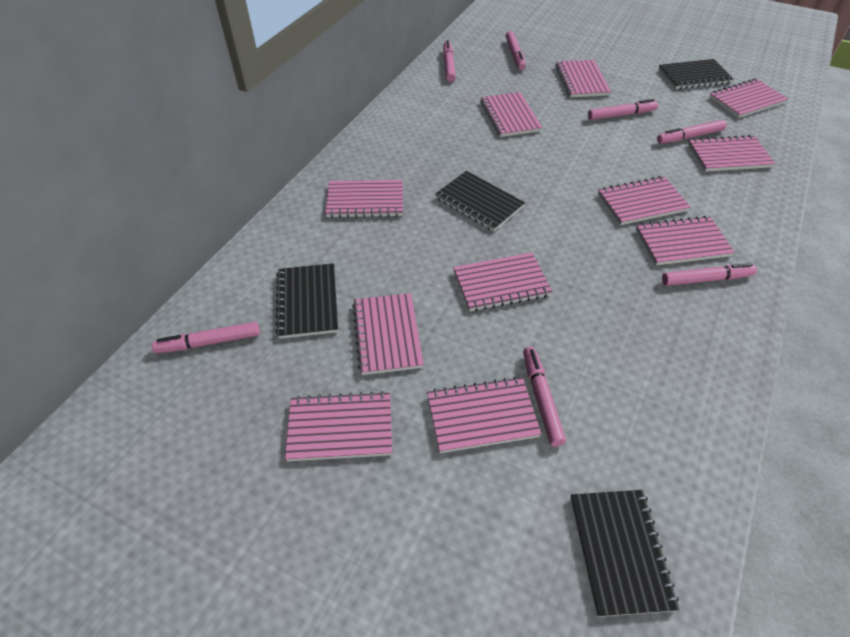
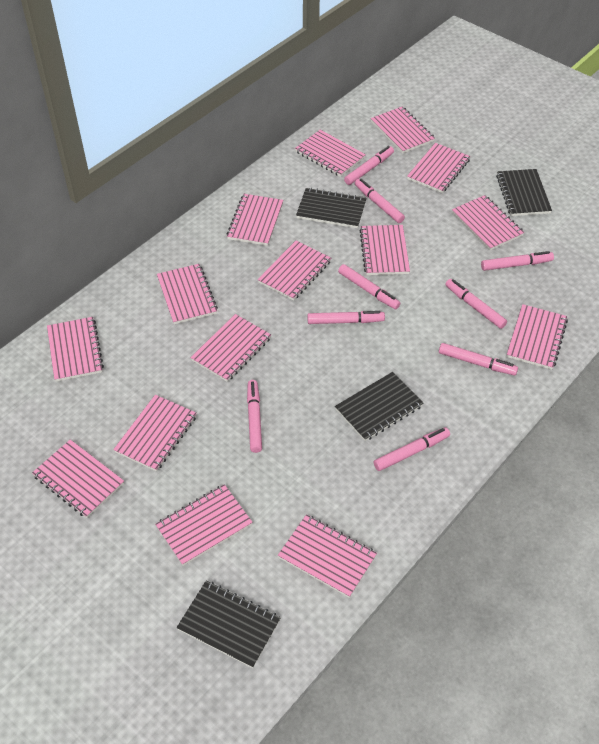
pink marker: 7 -> 9
pink notebook: 11 -> 15

